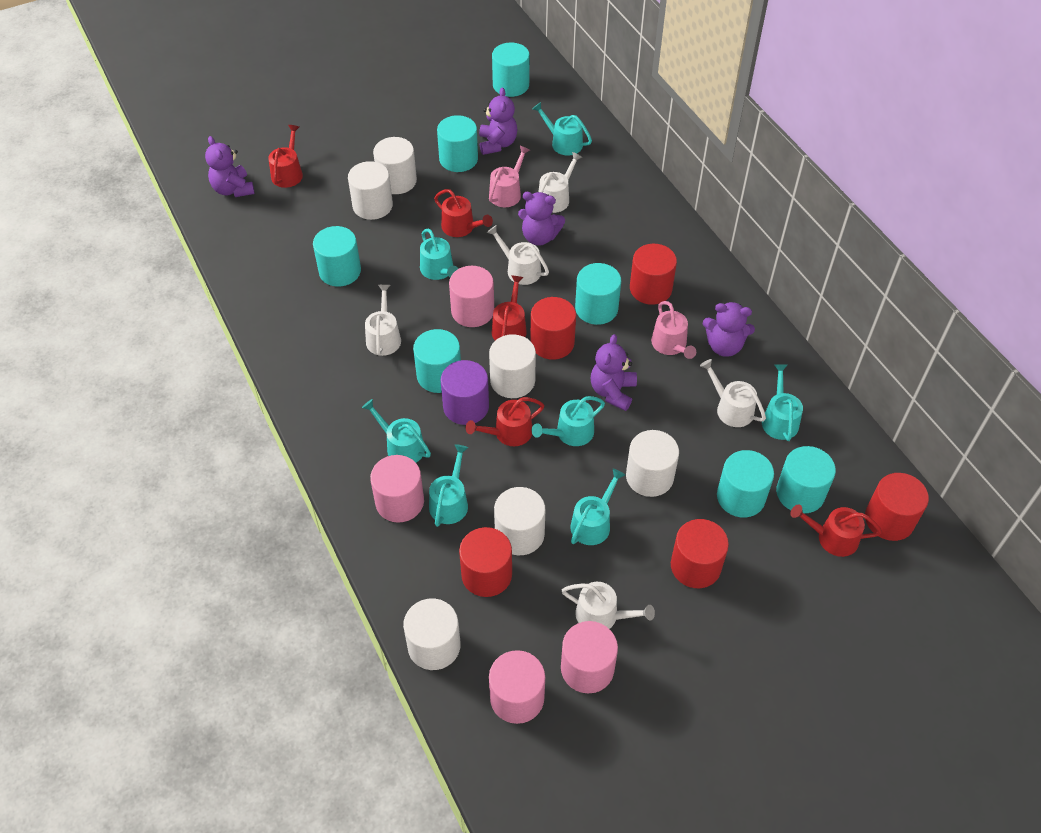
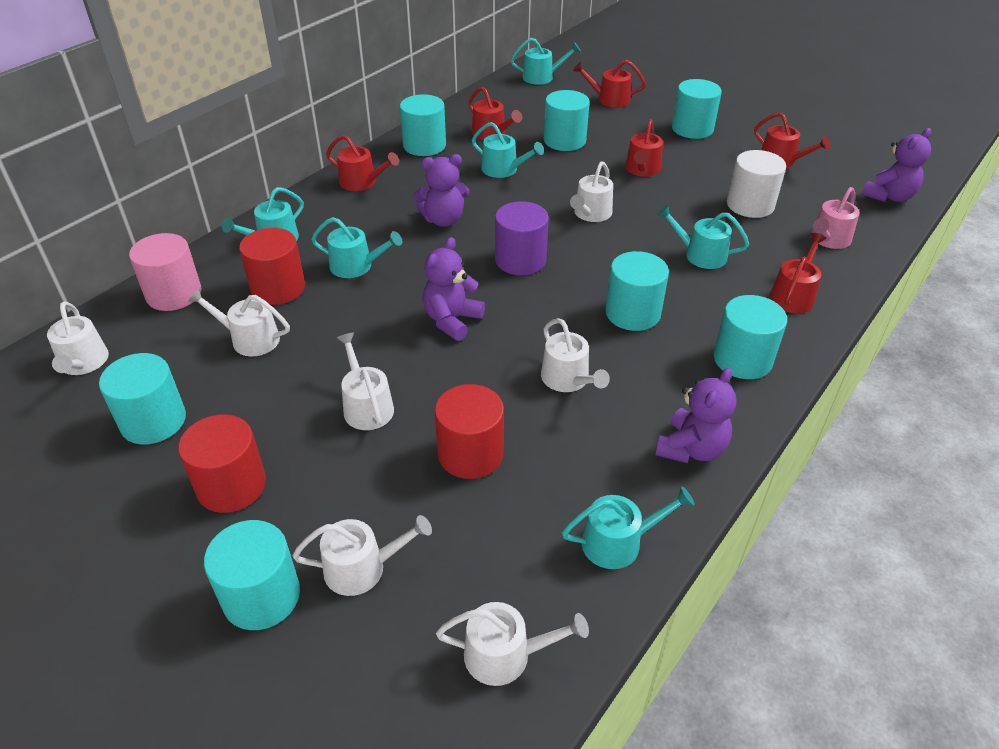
pink cylinder: 4 -> 1
pink watering can: 2 -> 1
purple teddy bear: 5 -> 4
red cylinder: 5 -> 3
red watering can: 5 -> 6
turquoise watering can: 7 -> 6
white cylinder: 6 -> 1
white watering can: 5 -> 7

